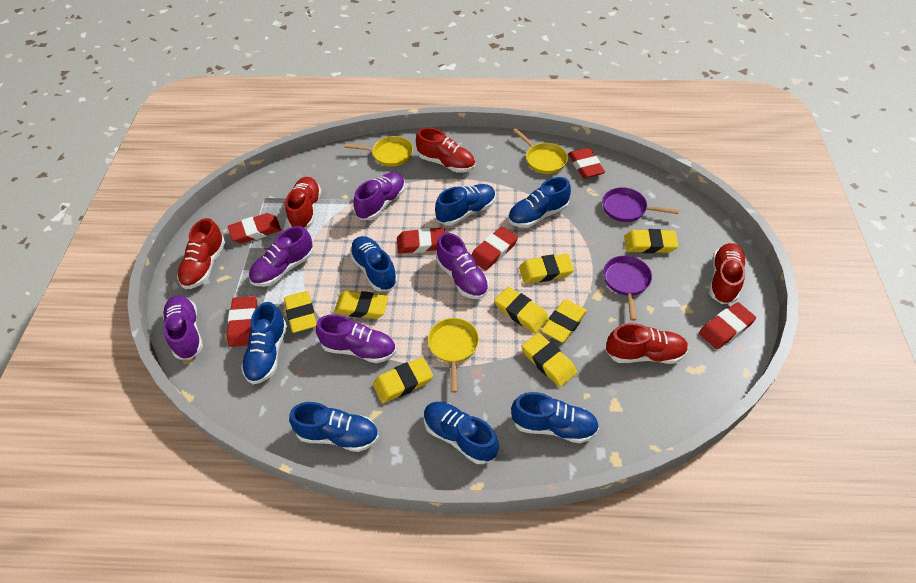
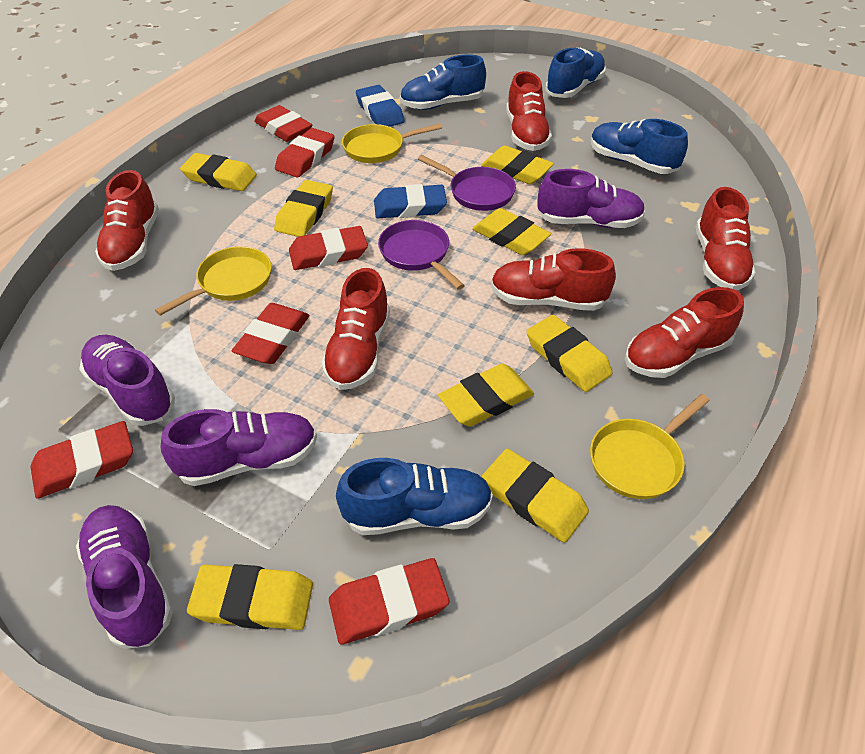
blue eraser: 0 -> 2
blue shoe: 7 -> 4
purple shoe: 5 -> 4
red shoe: 5 -> 6

